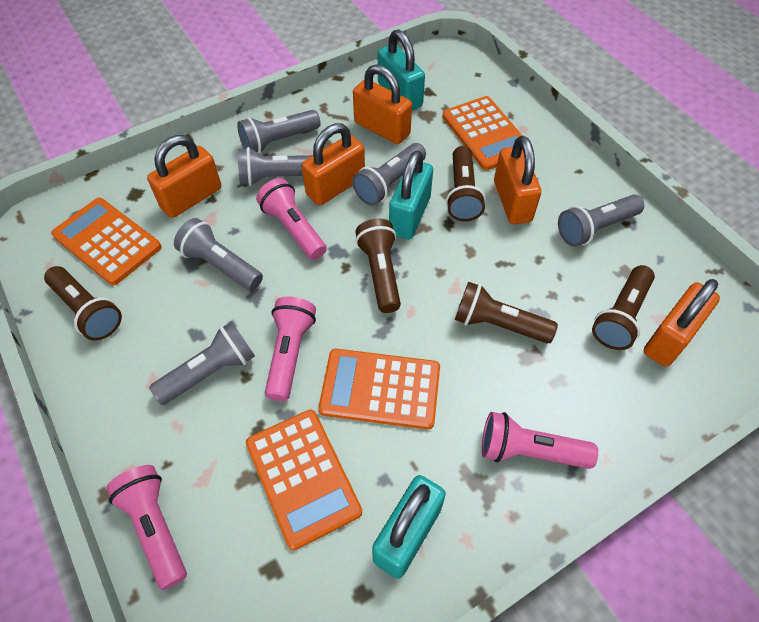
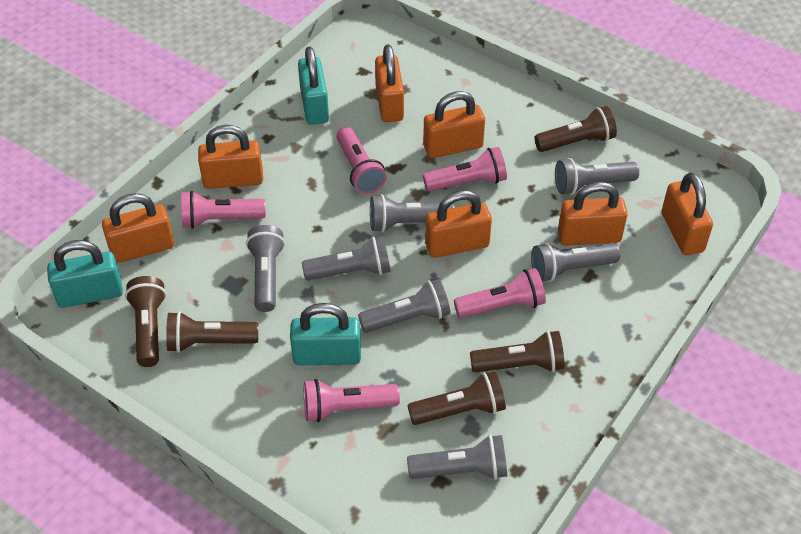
grey flashlight: 6 -> 7
orange calculator: 4 -> 0
orange padlock: 5 -> 7
pink flashlight: 4 -> 5

